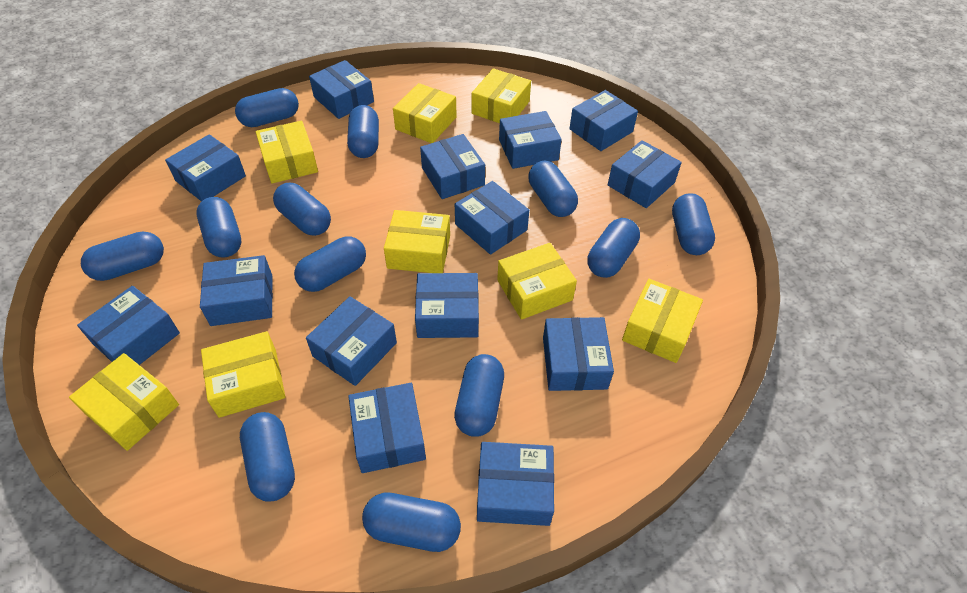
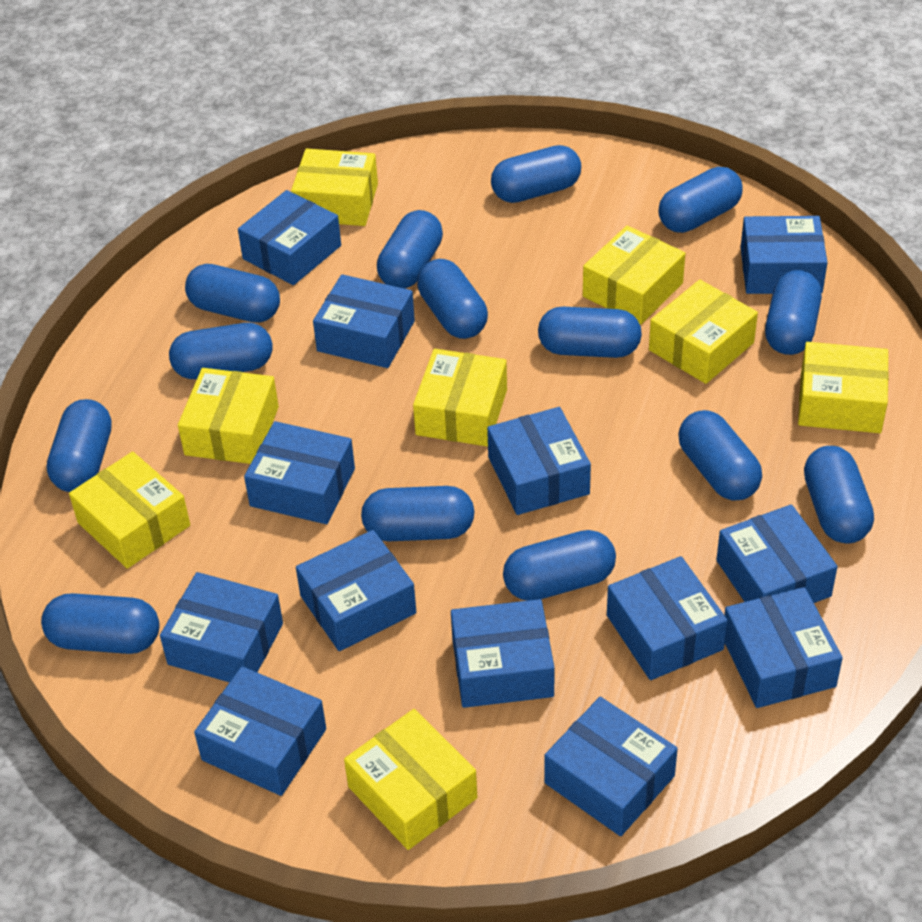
blue box: 14 -> 13
blue capsule: 12 -> 14

